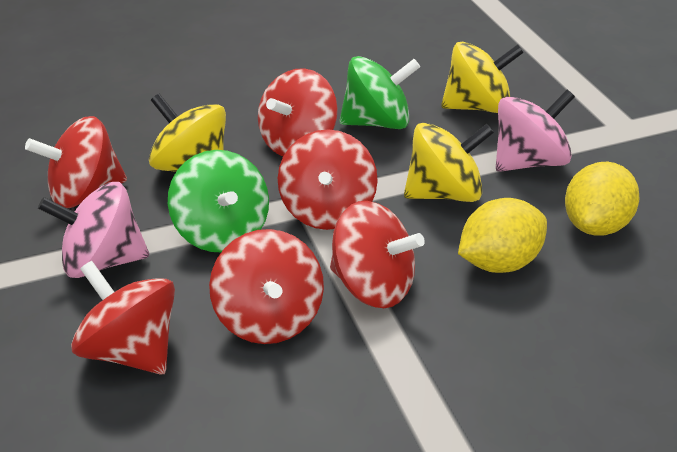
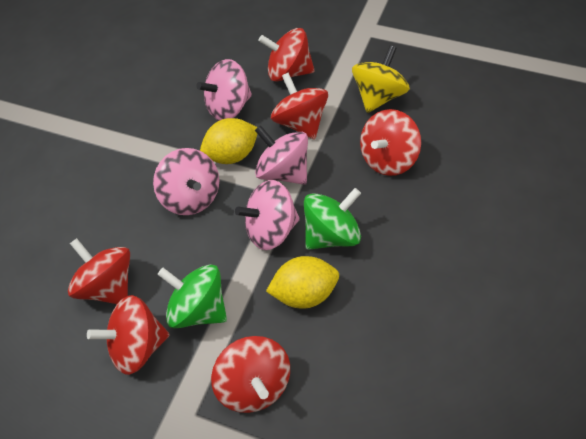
pink spinning top: 2 -> 4
yellow spinning top: 3 -> 1

